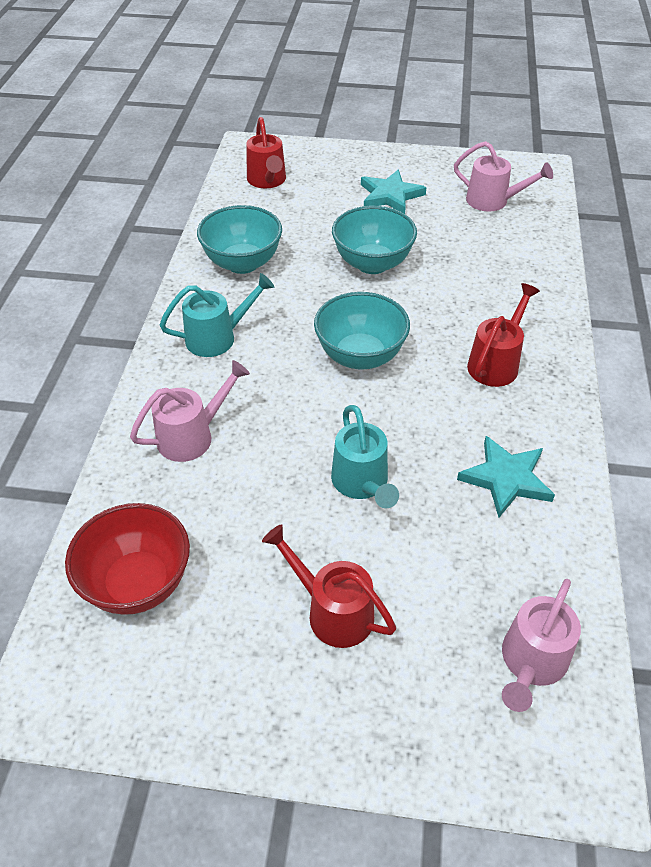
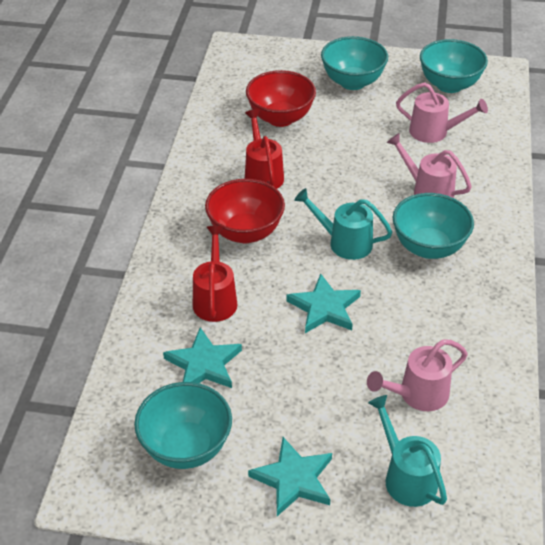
red bowl: 1 -> 2
red watering can: 3 -> 2
turquoise bowl: 3 -> 4
turquoise star: 2 -> 3

